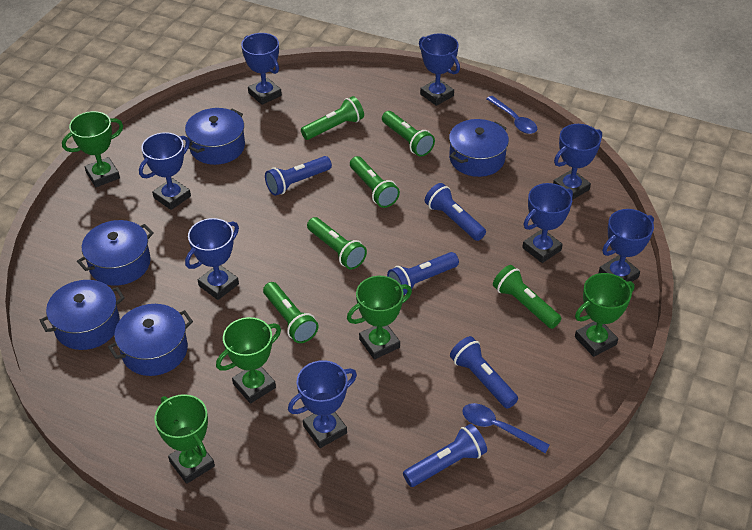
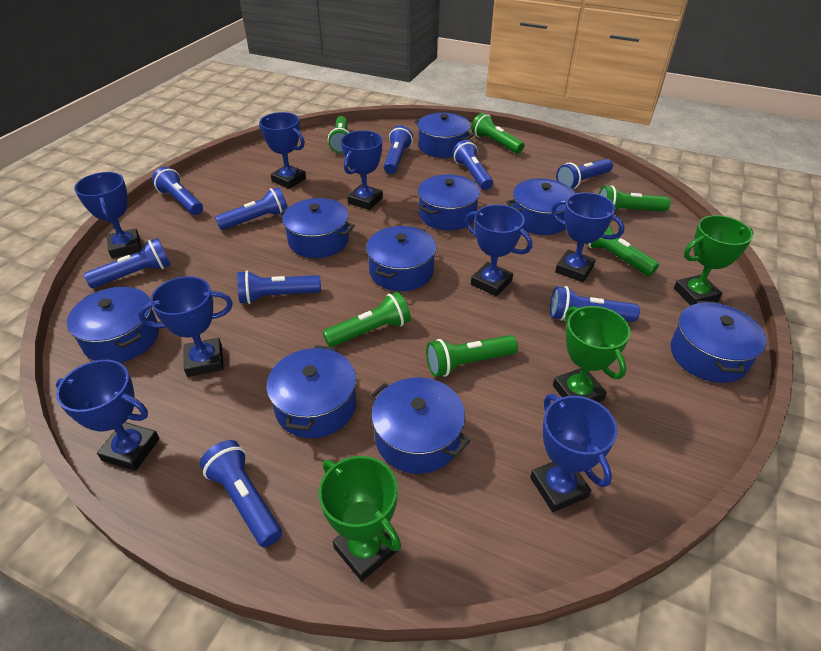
blue flashlight: 5 -> 9
blue pot: 5 -> 9
blue spoon: 2 -> 0
green trophy: 5 -> 3

